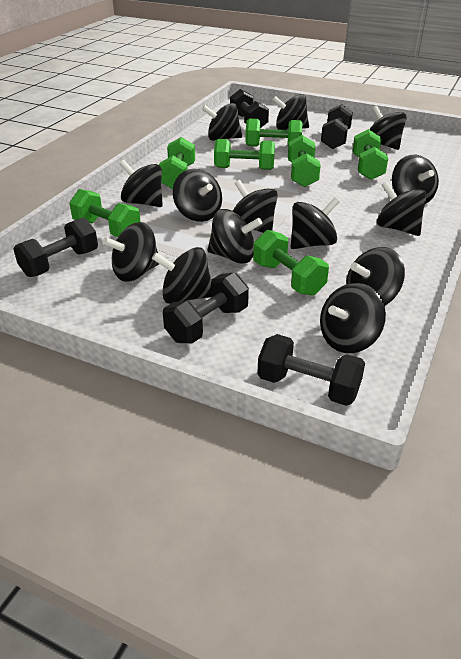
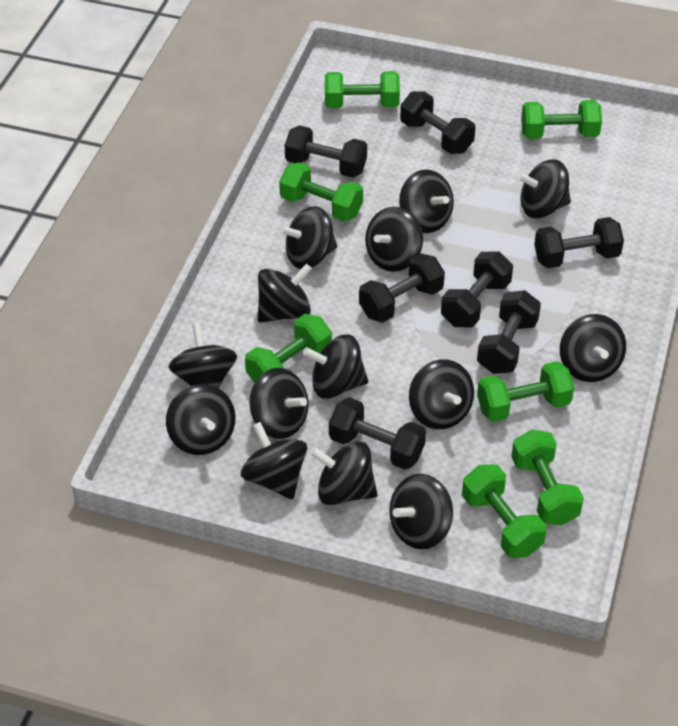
black dumbbell: 5 -> 7

